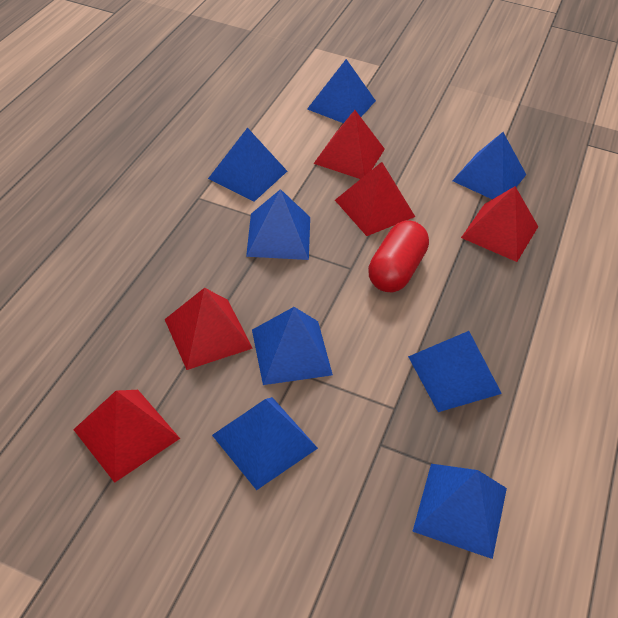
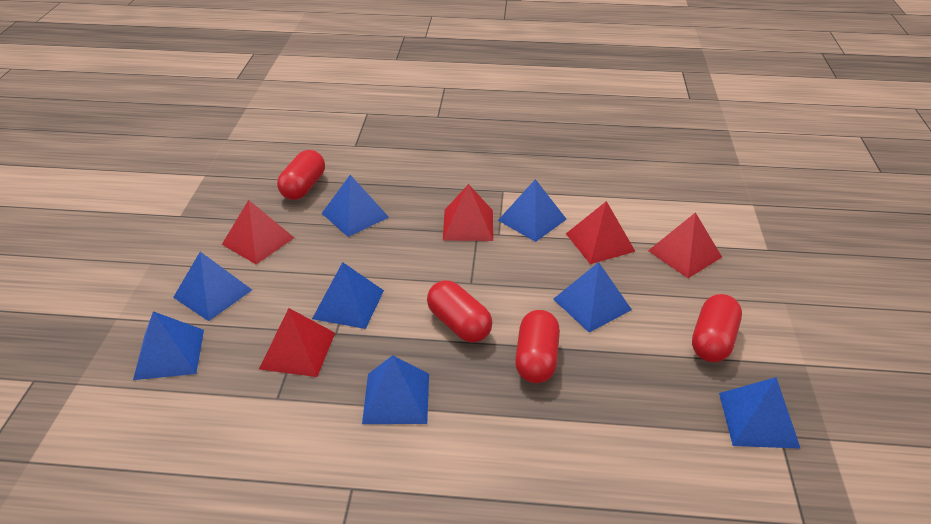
red capsule: 1 -> 4

